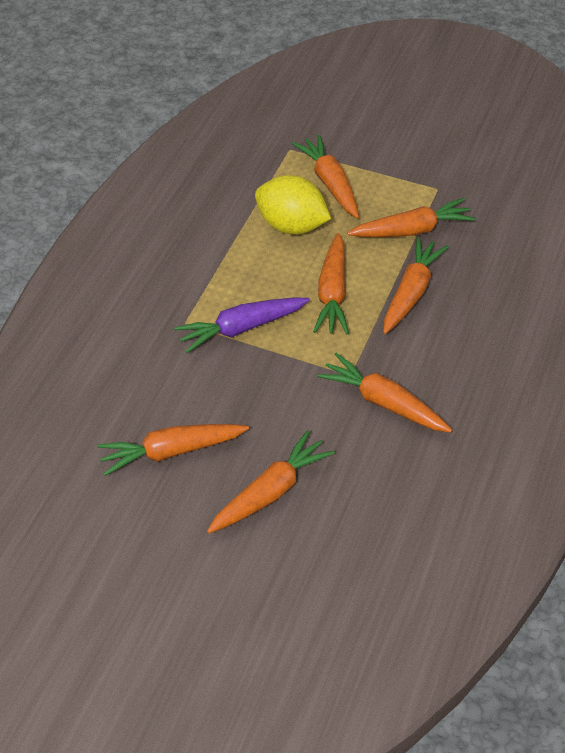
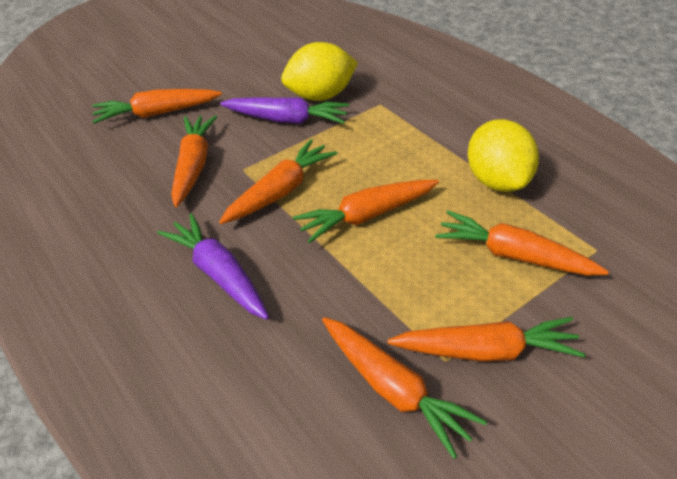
purple carrot: 1 -> 2
yellow lemon: 1 -> 2

